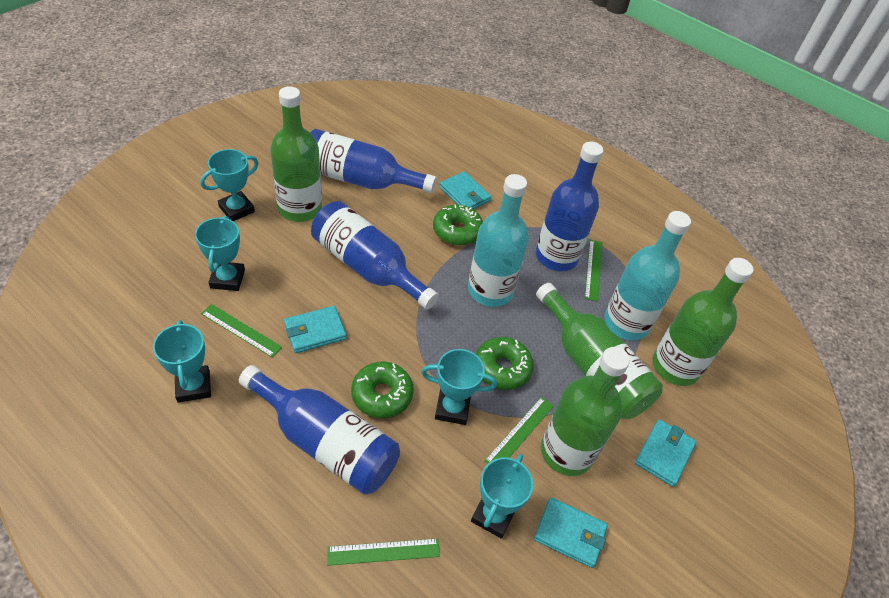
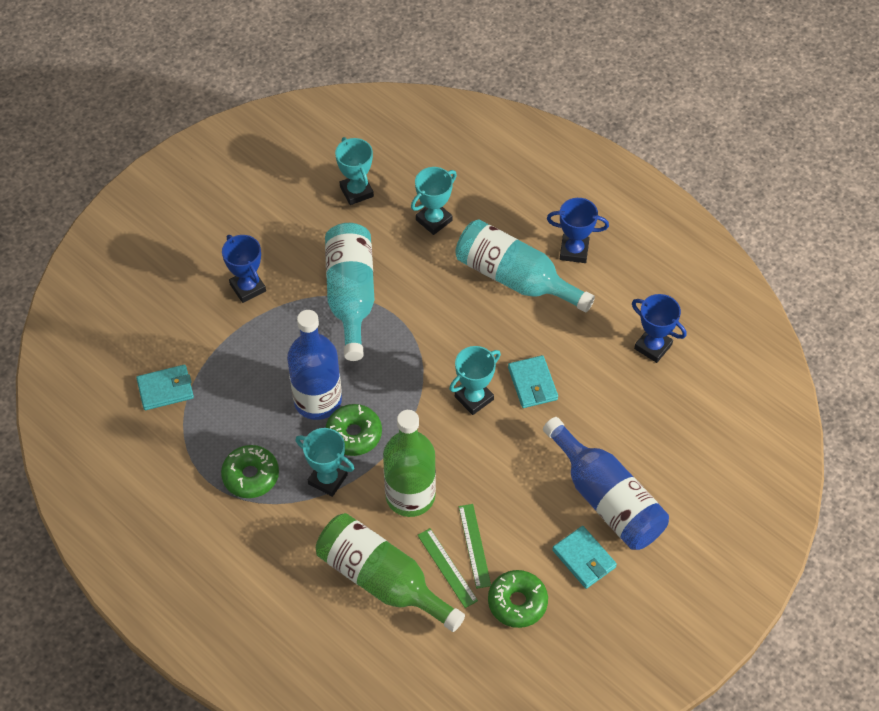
blue bottle: 4 -> 2
blue trophy: 0 -> 3
green bottle: 4 -> 2
green ruler: 4 -> 2
turquoise trophy: 5 -> 4
turquoise wallet: 4 -> 3

